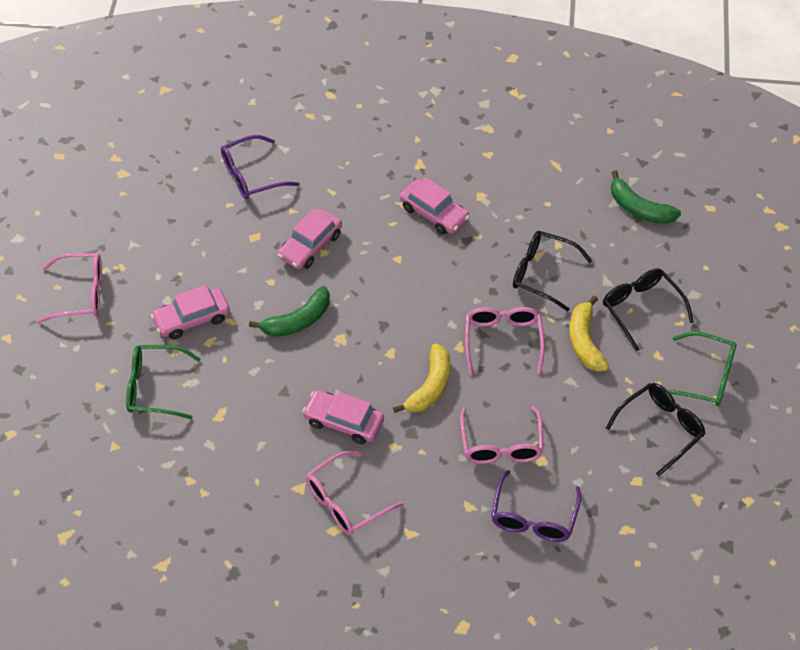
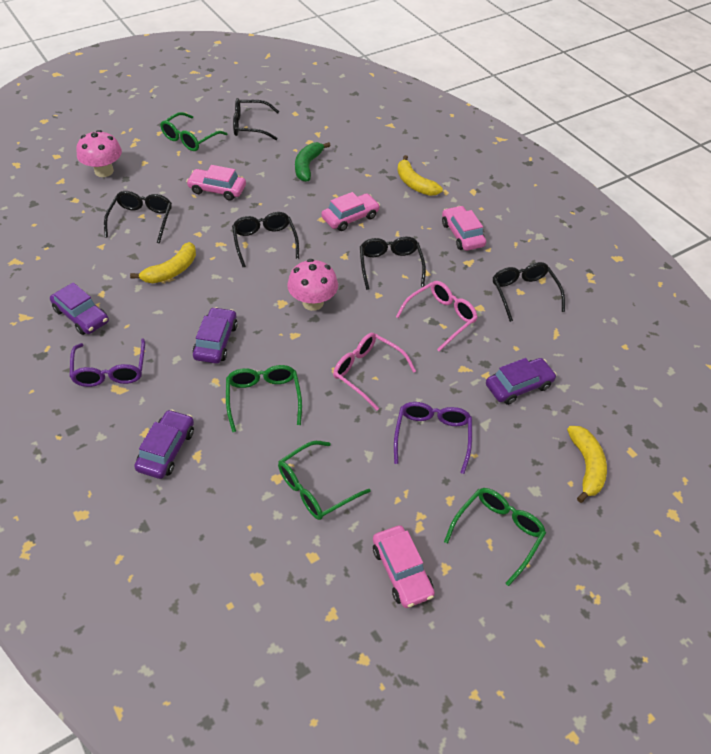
black glasses: 3 -> 5
green banana: 2 -> 1
green glasses: 2 -> 4
pink glasses: 4 -> 2
pink mushroom: 0 -> 2
purple car: 0 -> 4
yellow banana: 2 -> 3

